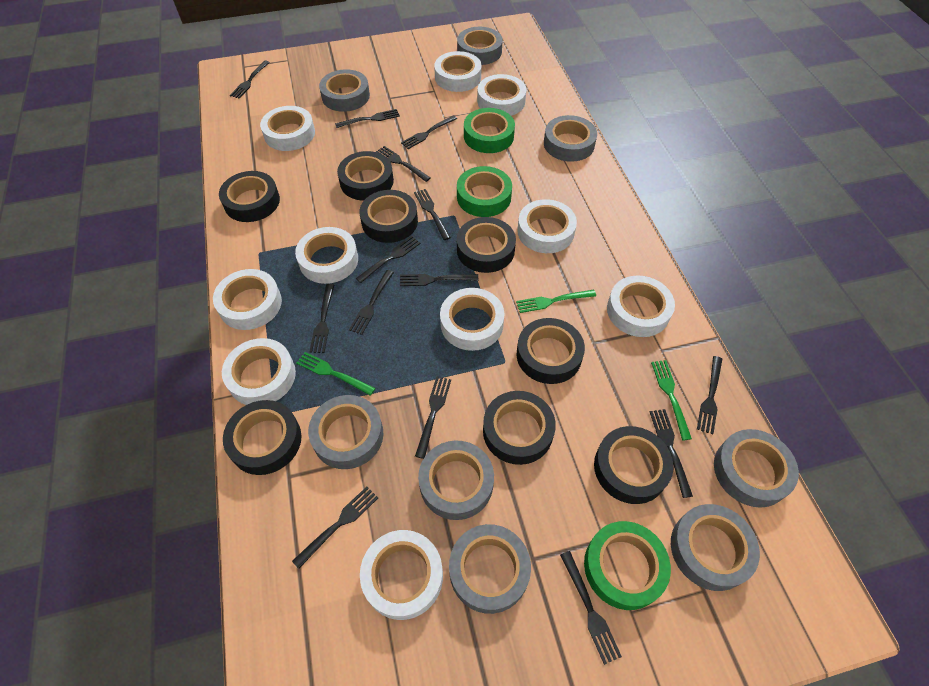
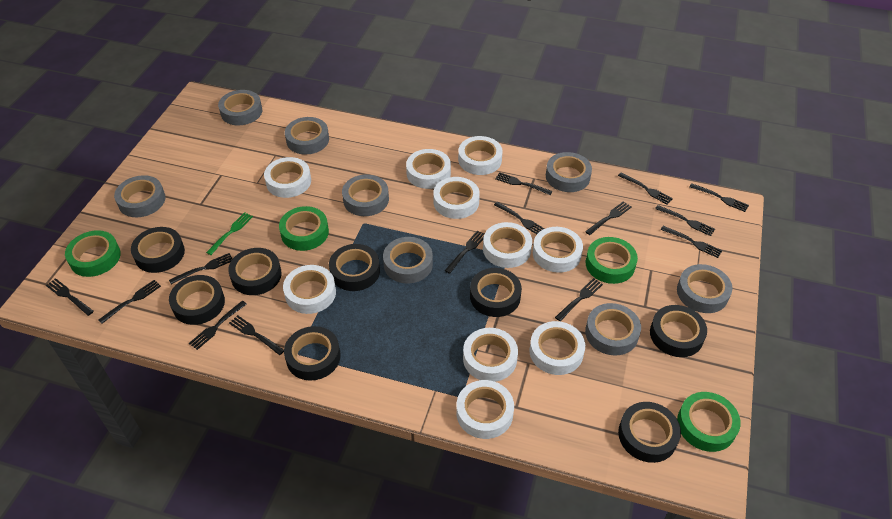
green fork: 3 -> 1
green tape: 3 -> 4

